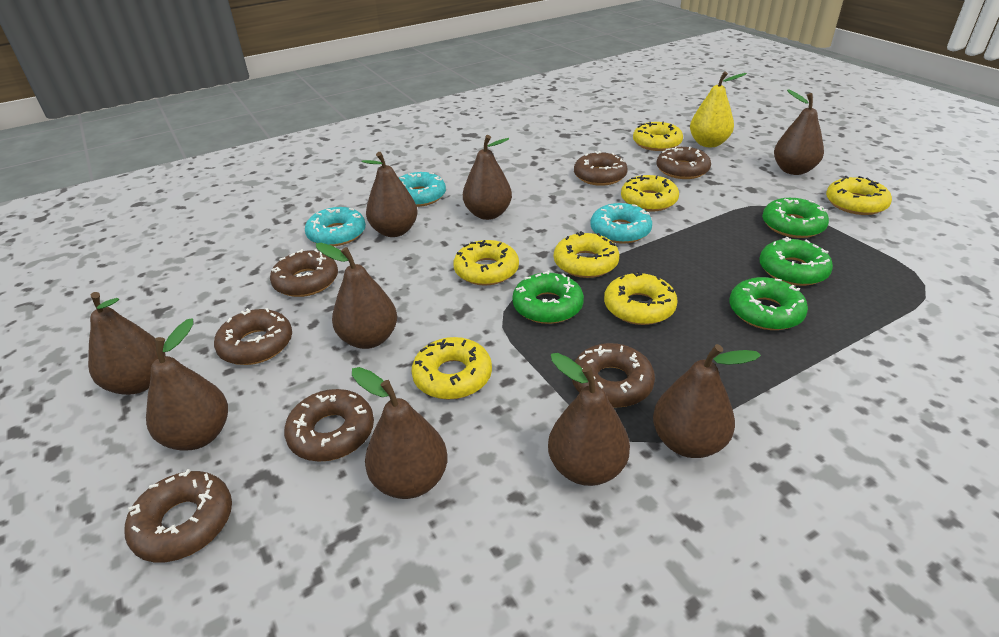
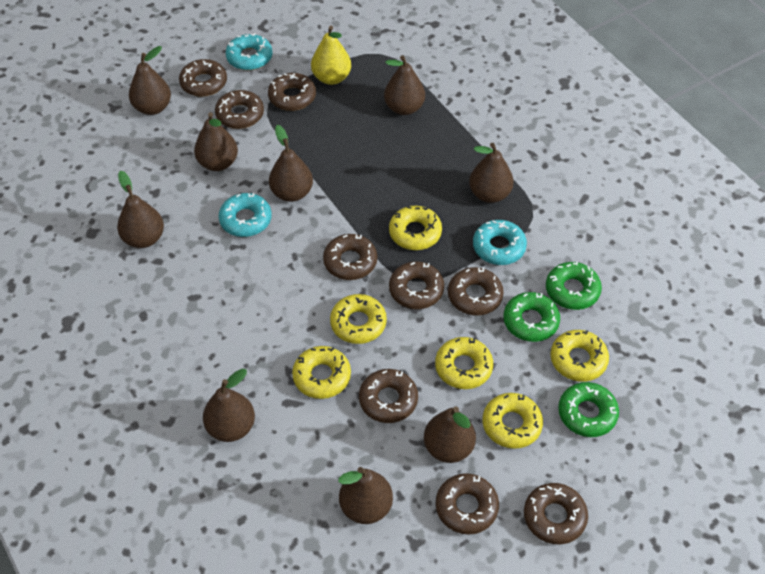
brown donut: 7 -> 9
green donut: 4 -> 3
yellow donut: 7 -> 6

